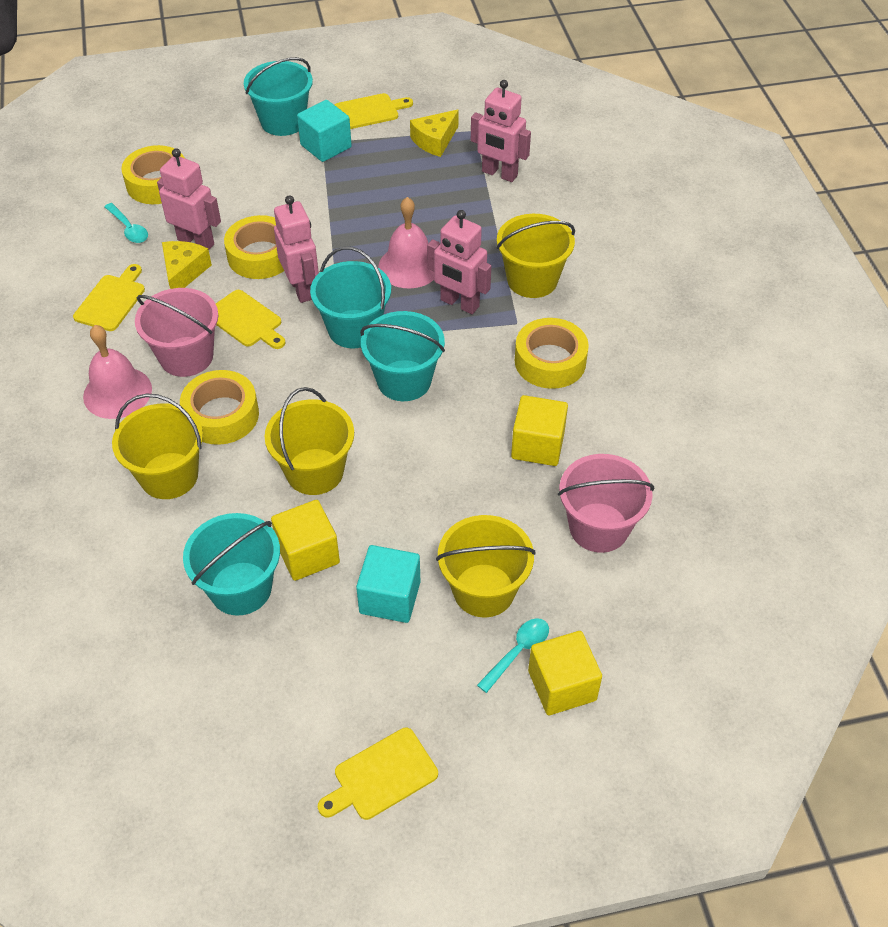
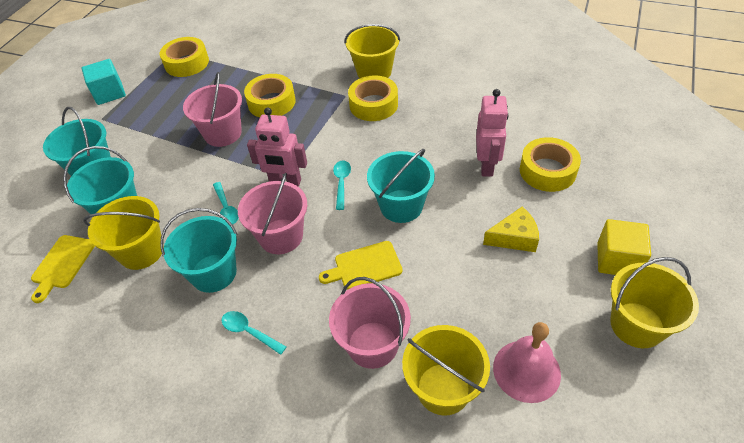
pink bell: 2 -> 1
pink bucket: 2 -> 3
pink robot: 4 -> 2
turquoise cube: 2 -> 1
turquoise spoon: 2 -> 3
yellow cheese: 2 -> 1
yellow cube: 3 -> 1
yellow cutting board: 4 -> 2

